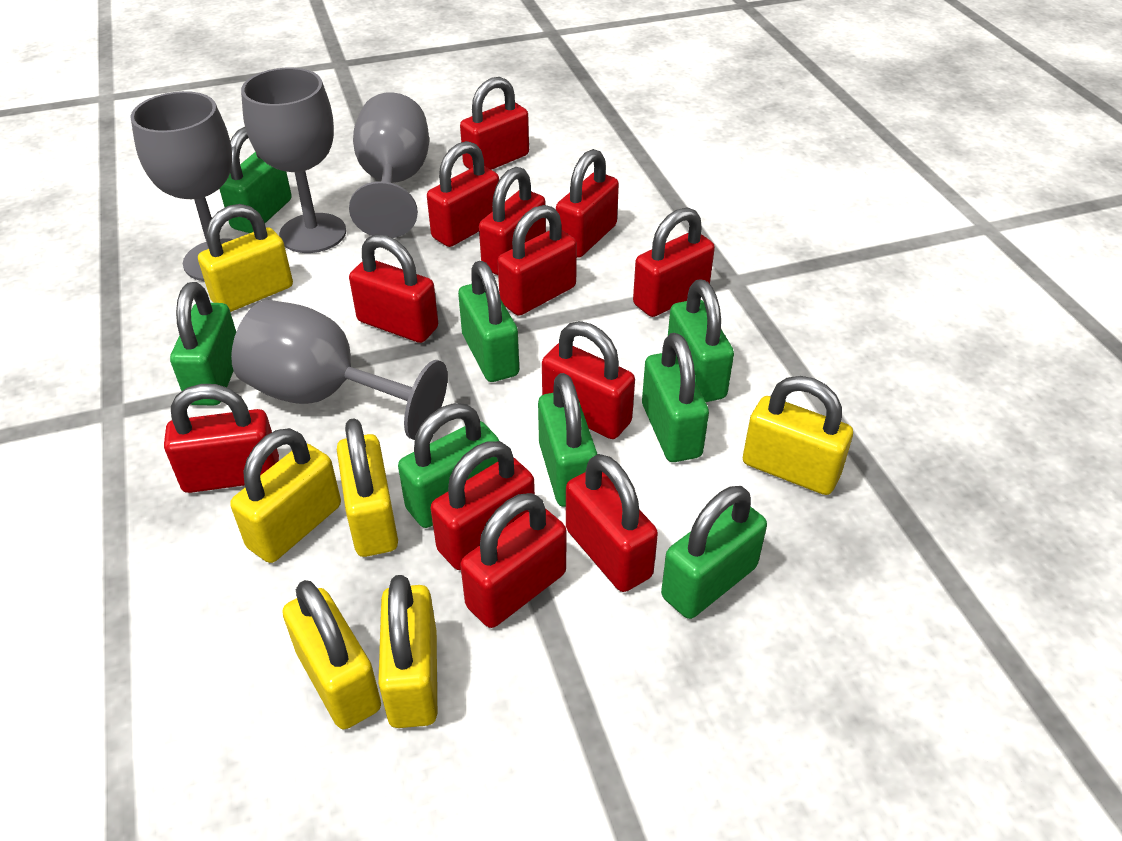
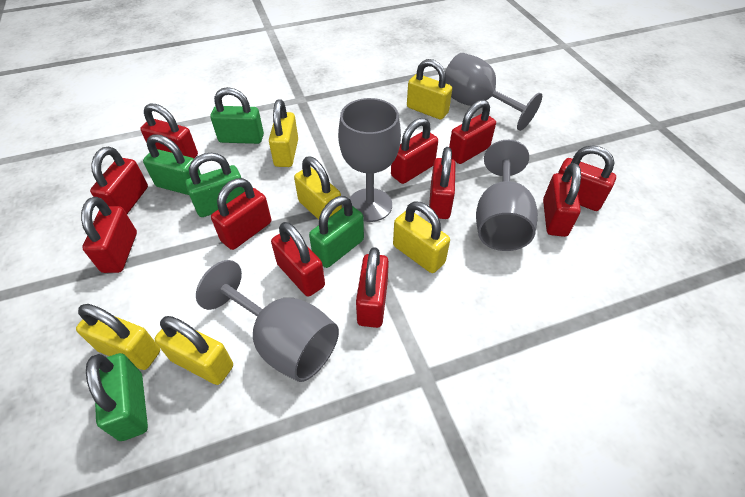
green padlock: 8 -> 5
red padlock: 12 -> 11

